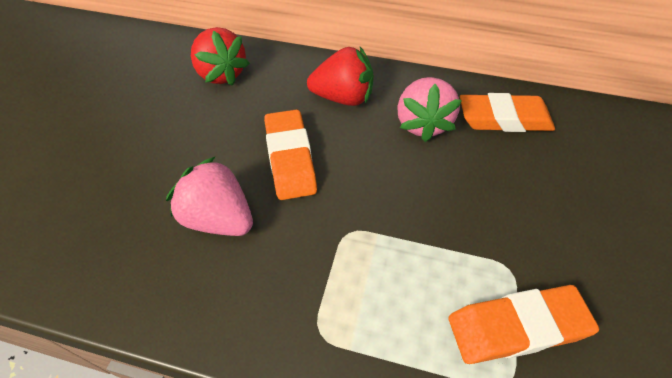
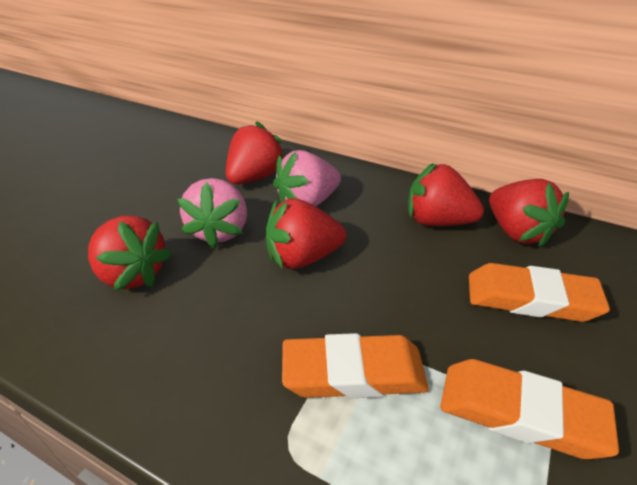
red strawberry: 2 -> 5

